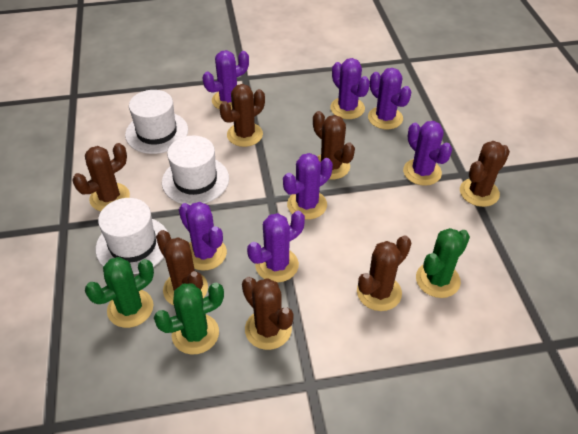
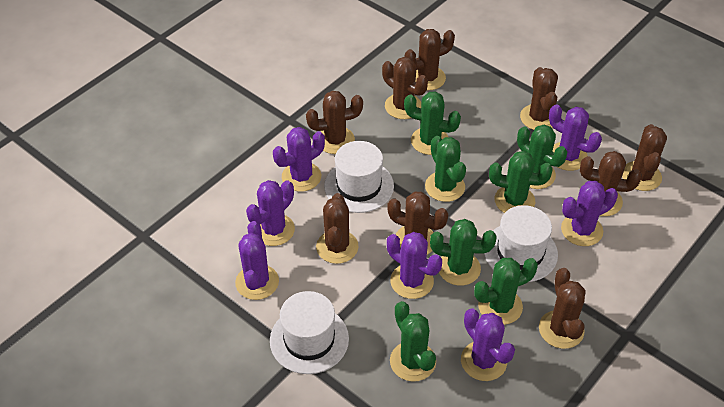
brown cactus: 7 -> 9
green cactus: 3 -> 7

